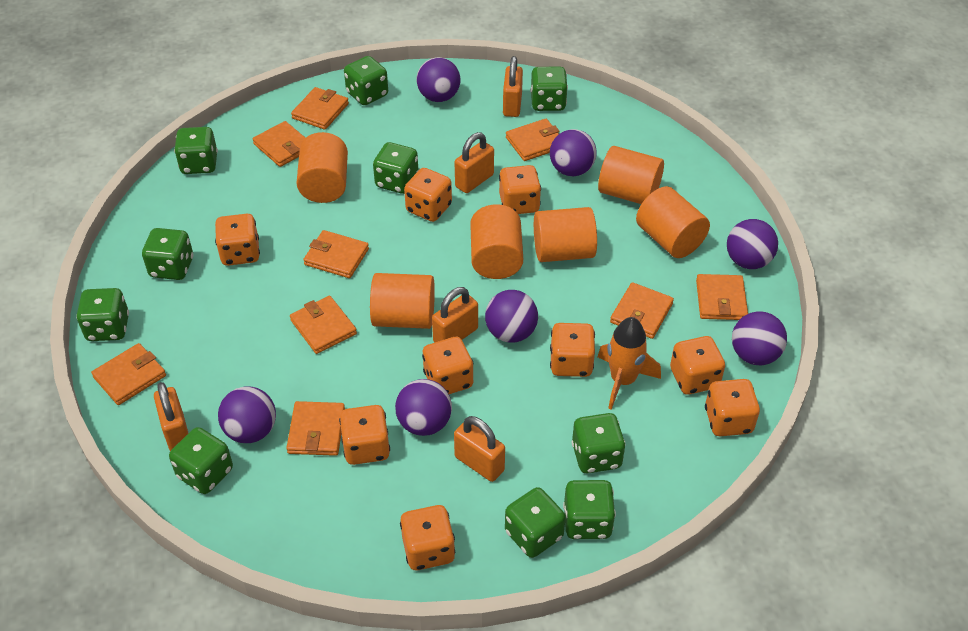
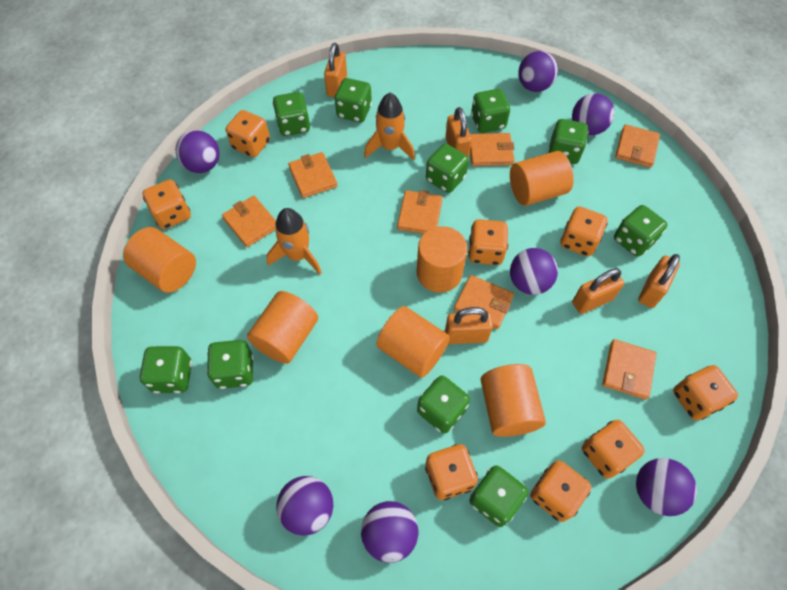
orange dice: 9 -> 8
orange rocket: 1 -> 2
orange wallet: 9 -> 7

